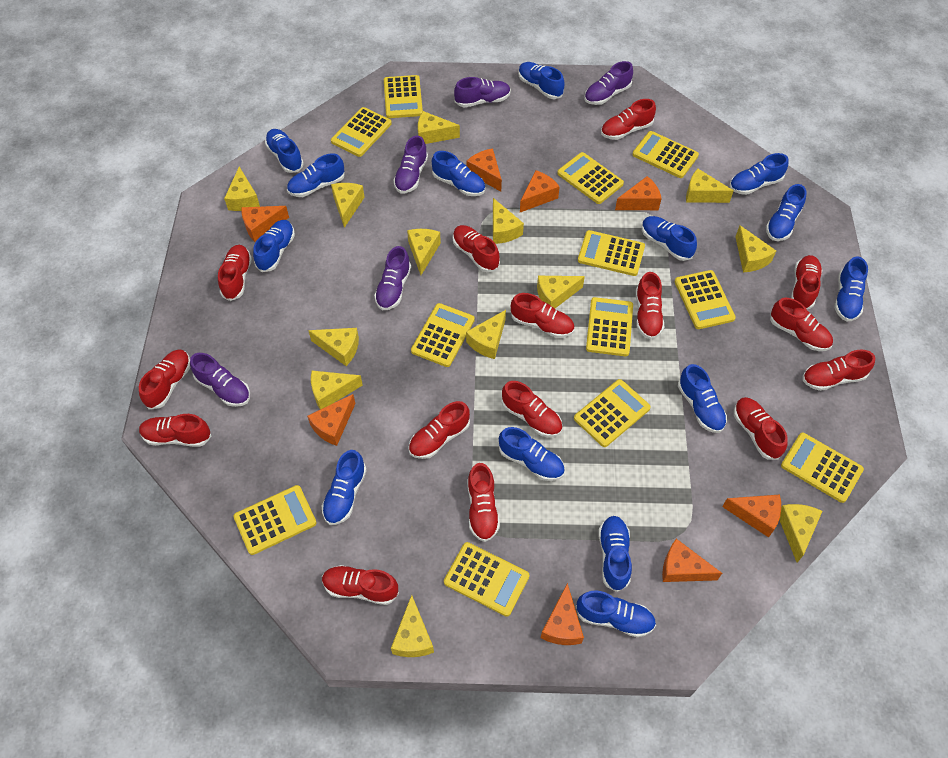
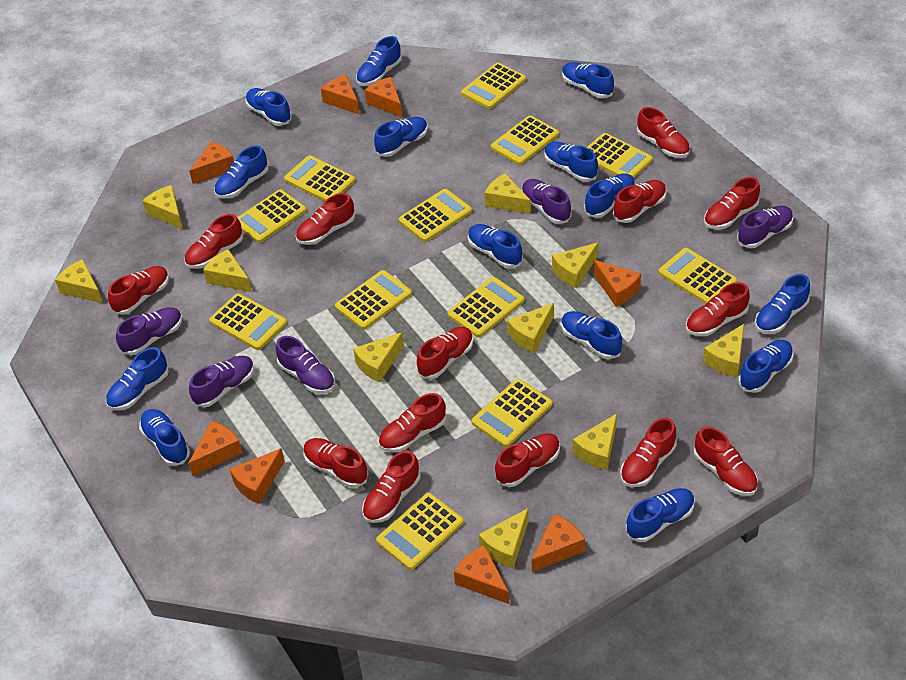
red shoe: 15 -> 14
yellow cheese: 13 -> 10

